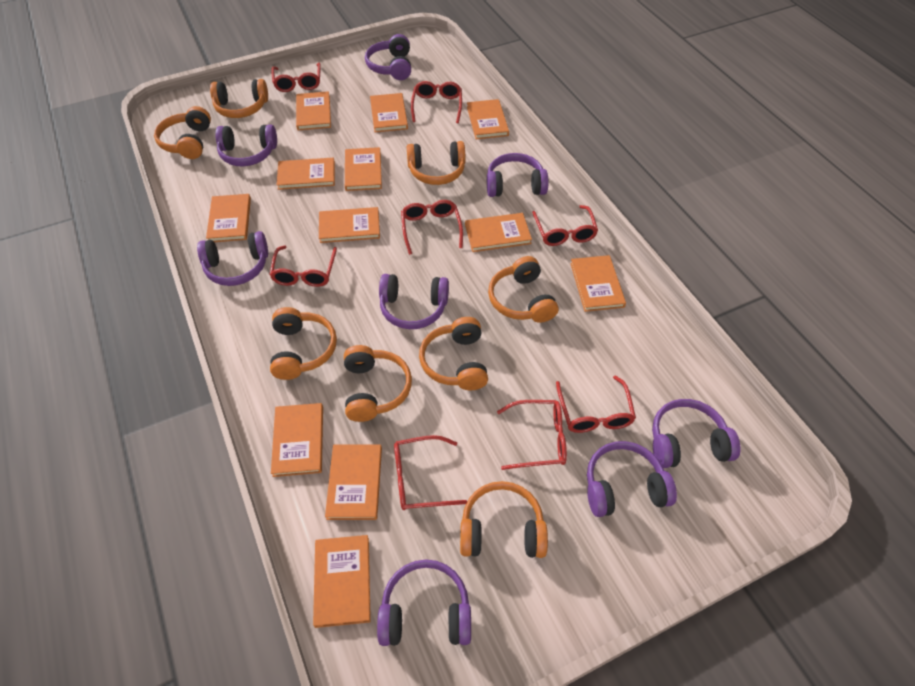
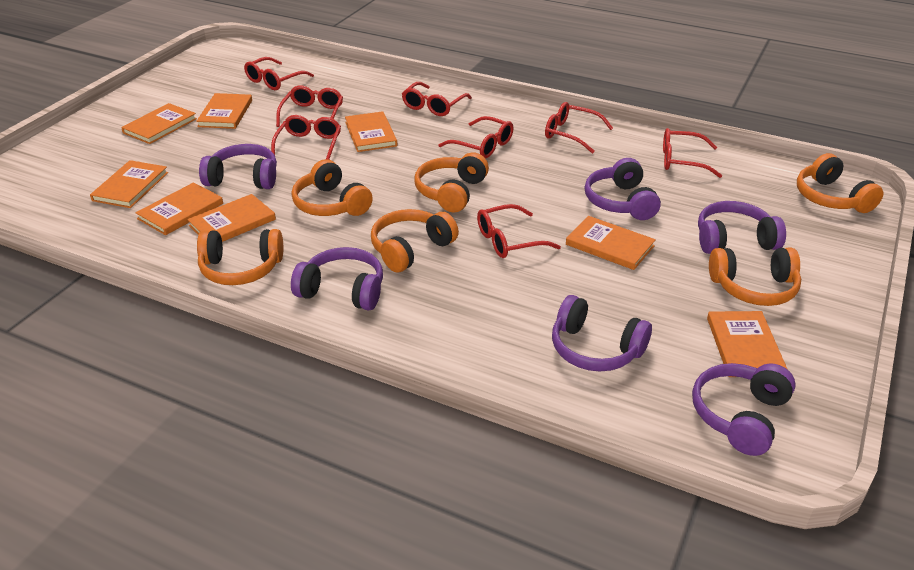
orange book: 12 -> 8
orange headphones: 8 -> 6
purple headphones: 8 -> 6

